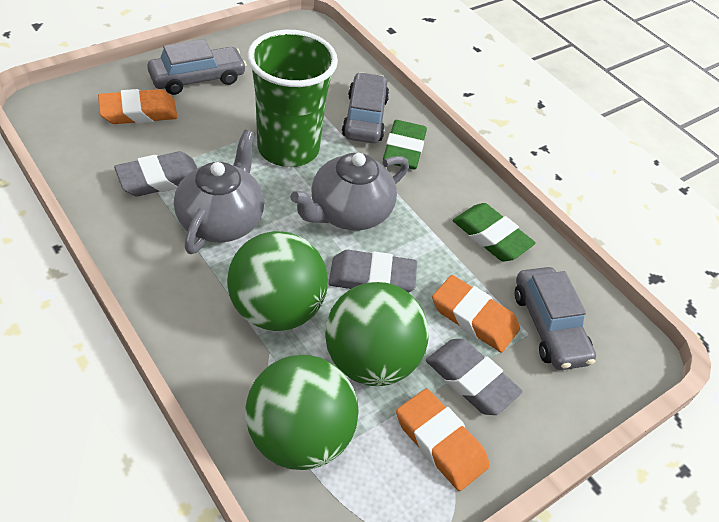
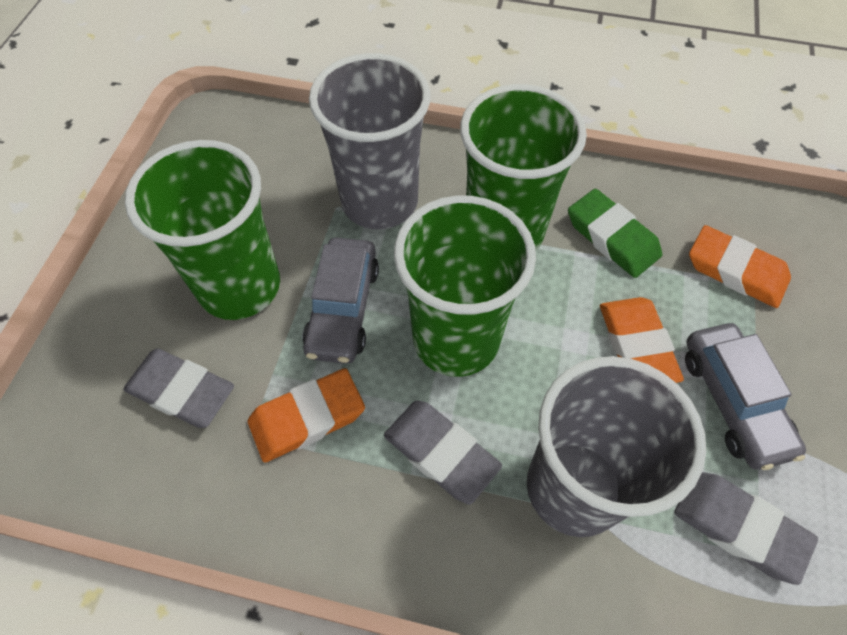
green ball: 3 -> 0
green cup: 1 -> 3
green eraser: 2 -> 1
grey car: 3 -> 2
grey cup: 0 -> 2
grey teapot: 2 -> 0

